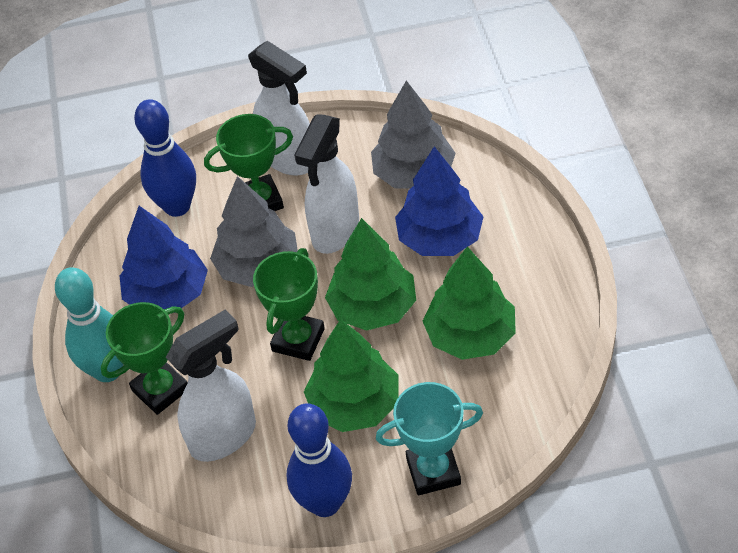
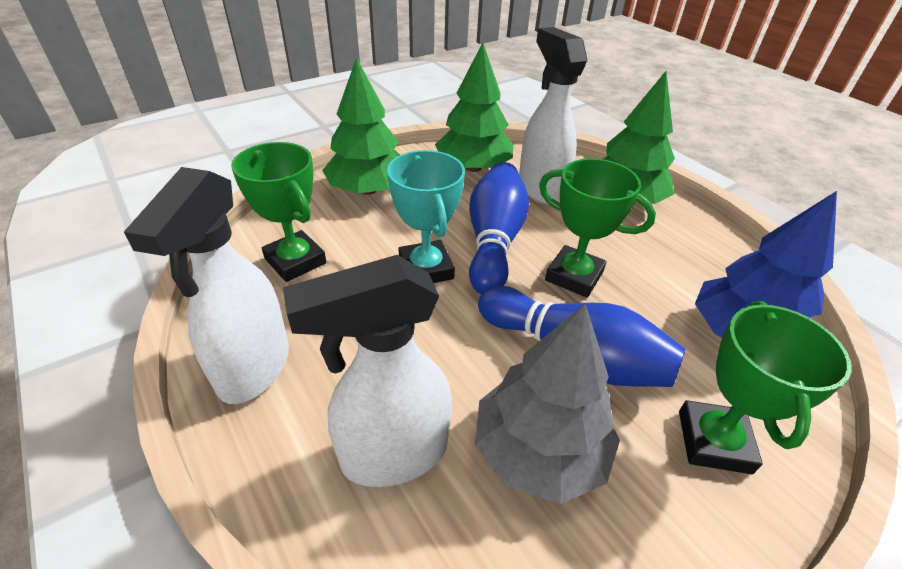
blue tree: 2 -> 1
grey tree: 2 -> 1
turquoise bowling pin: 1 -> 0

